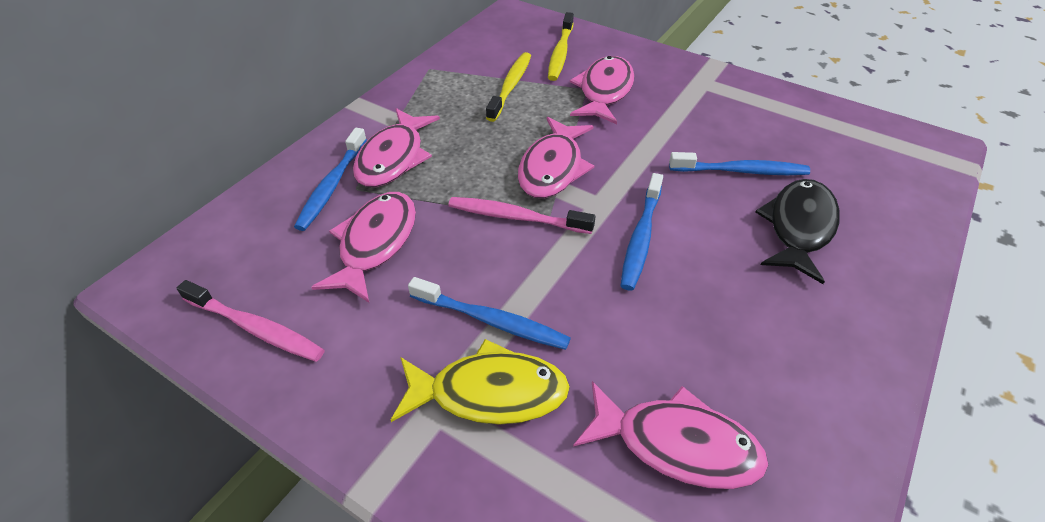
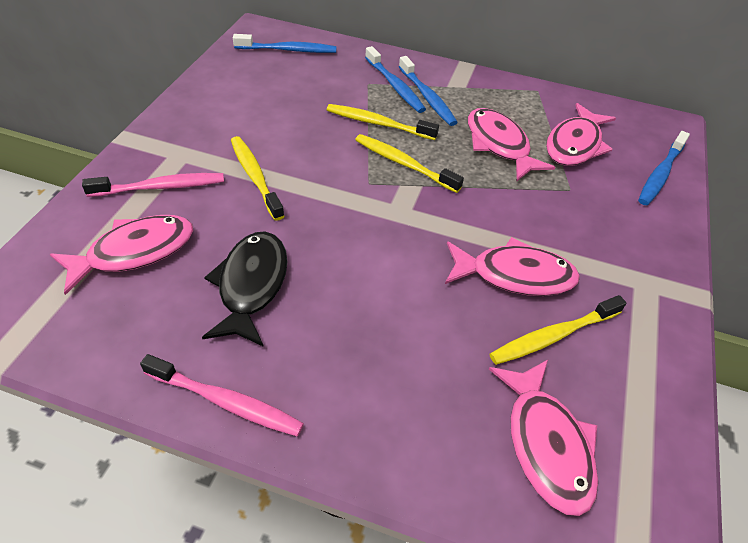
yellow fish: 1 -> 0
yellow toothbrush: 2 -> 4

